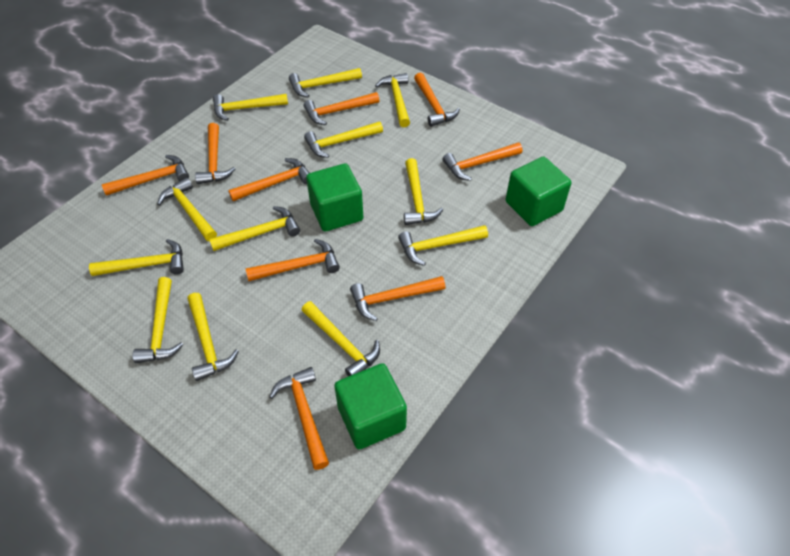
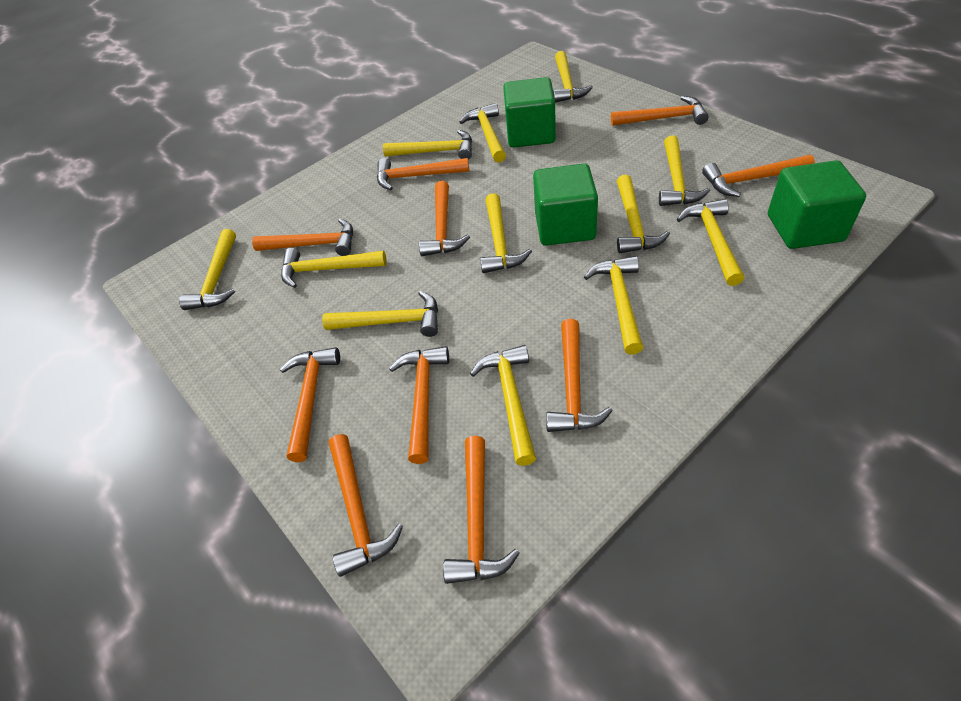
orange hammer: 9 -> 10

